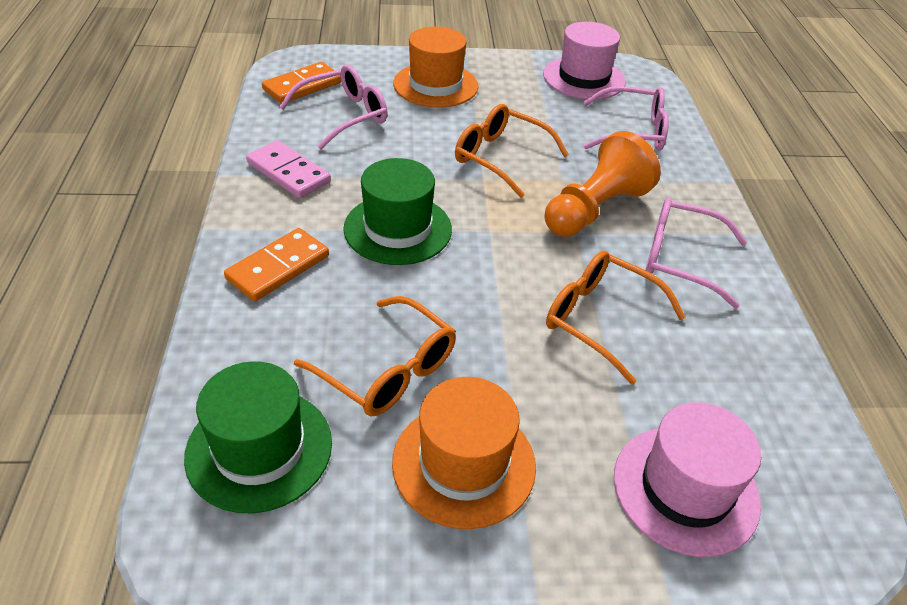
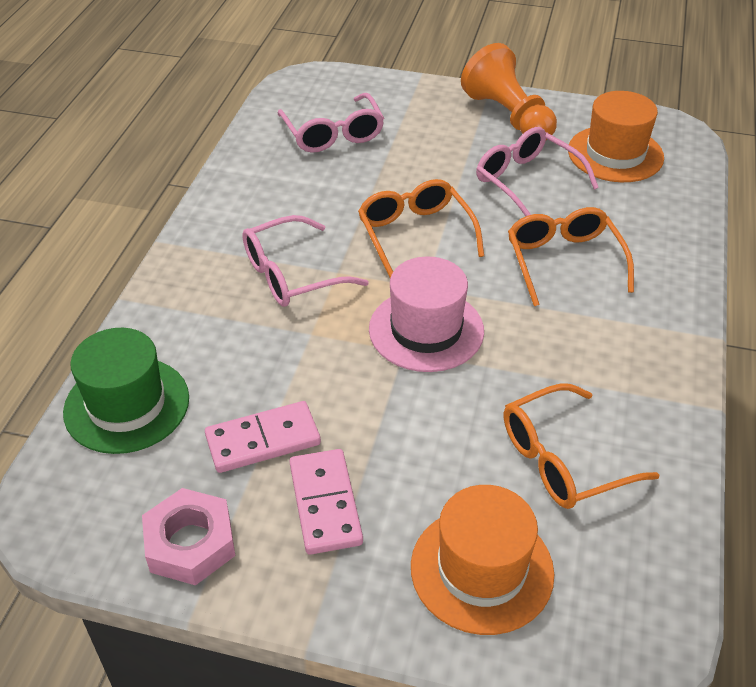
green hat: 2 -> 1
orange domino: 2 -> 0
pink domino: 1 -> 2
pink hat: 2 -> 1
pink nut: 0 -> 1

